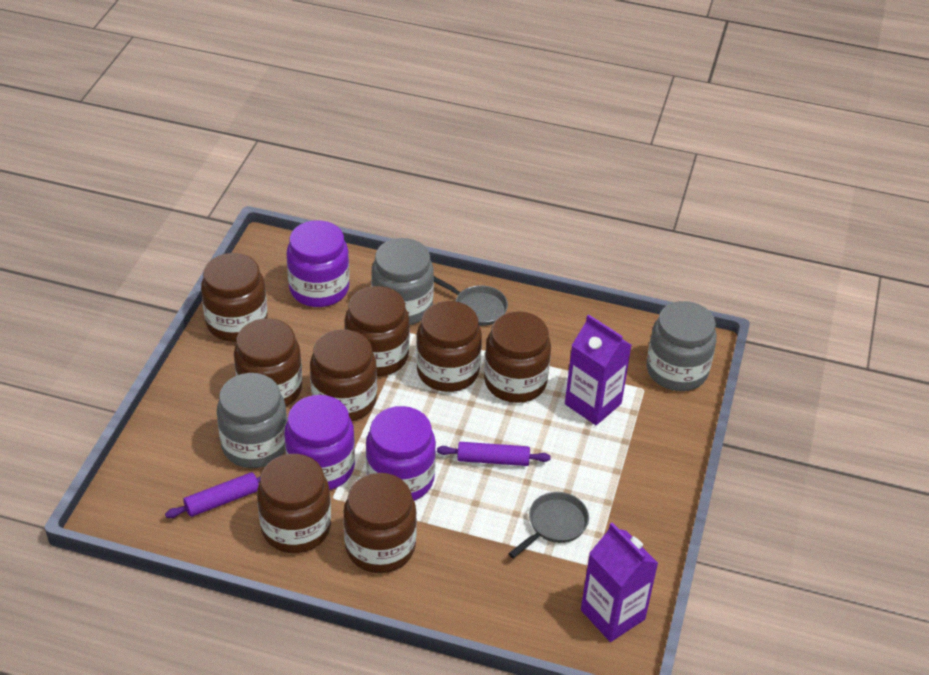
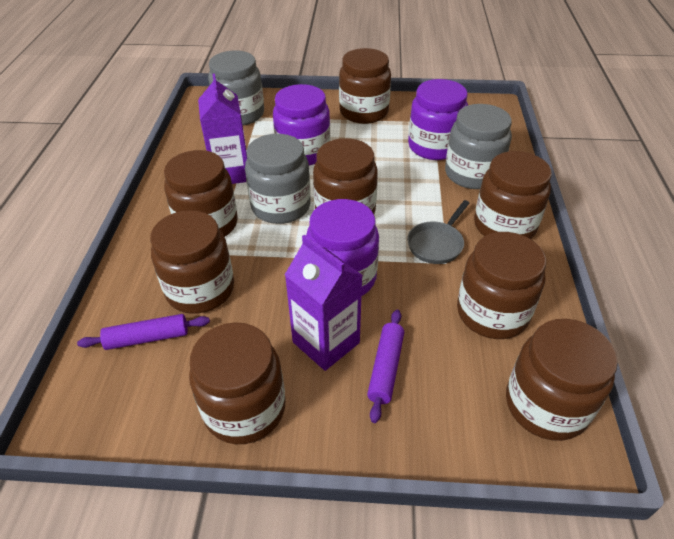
grey pan: 2 -> 1

